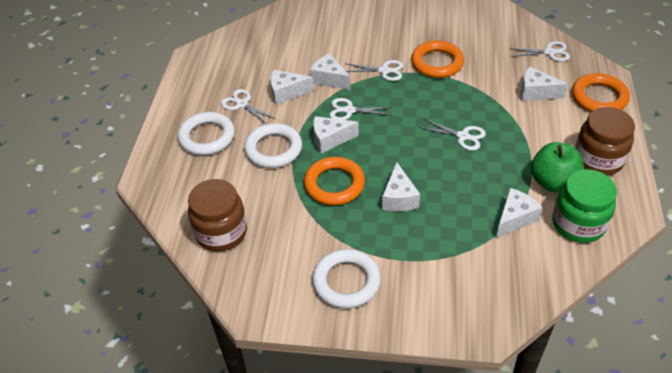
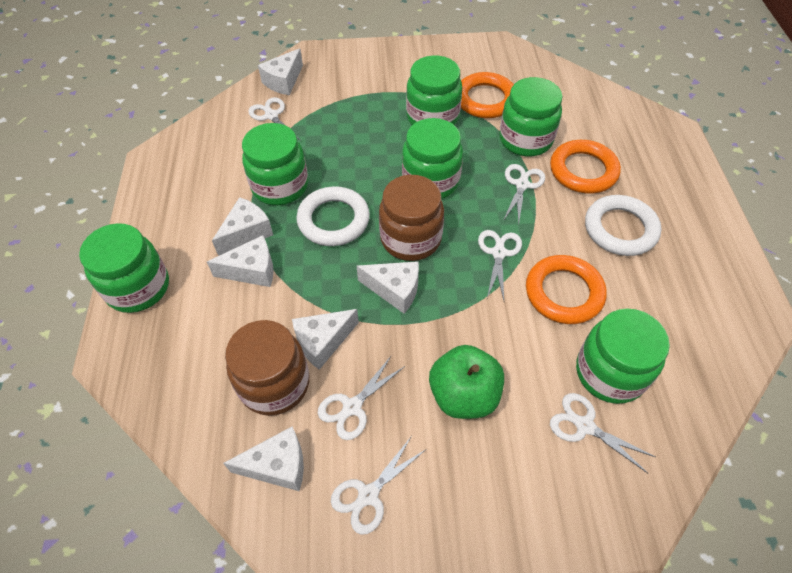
green jar: 1 -> 6
white ring: 3 -> 2
white scissors: 5 -> 6

